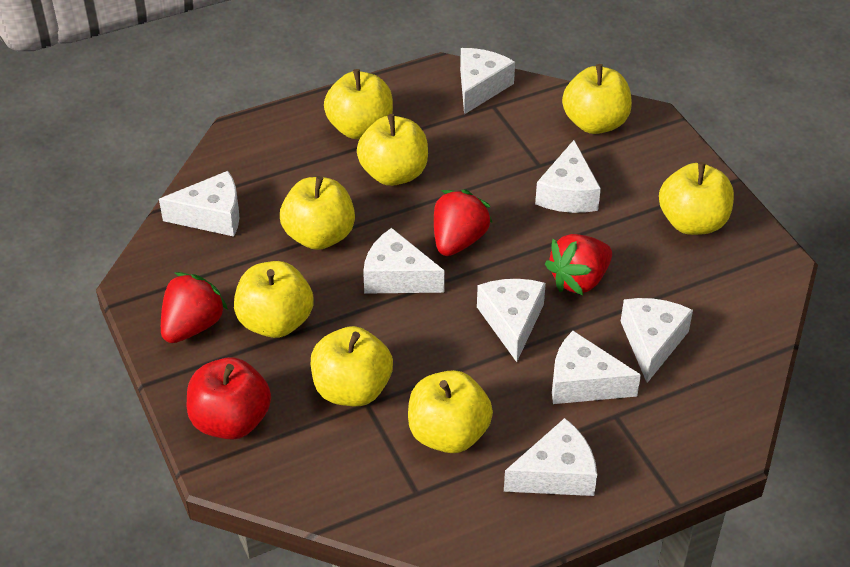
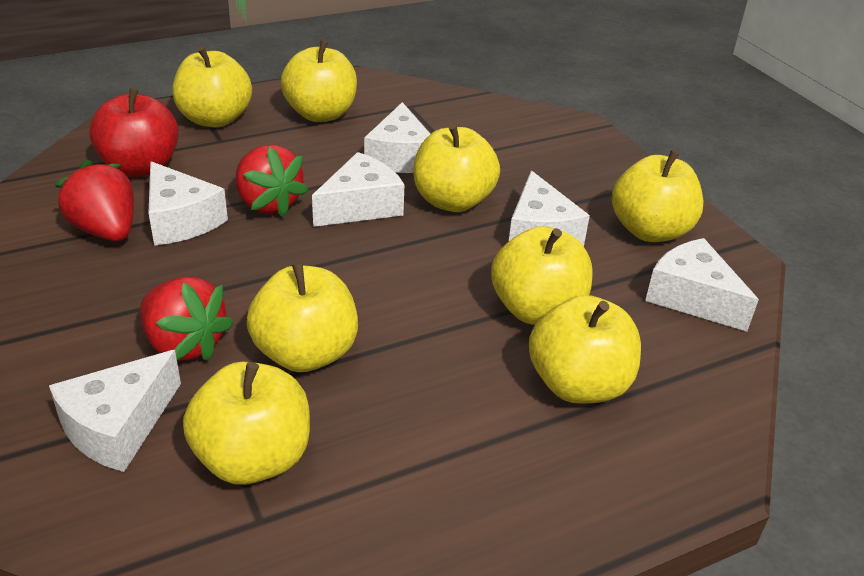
white cheese: 8 -> 6

